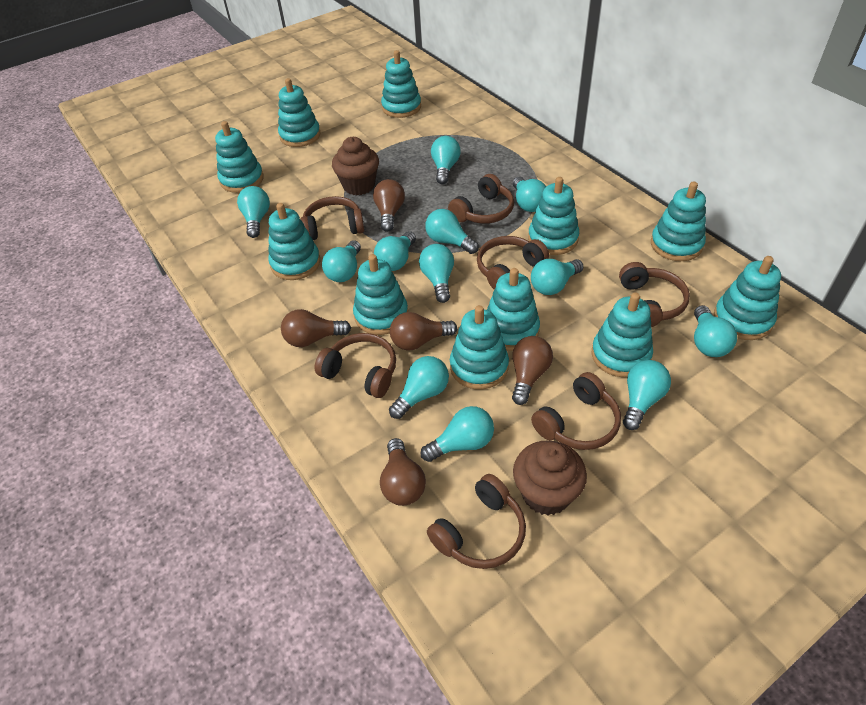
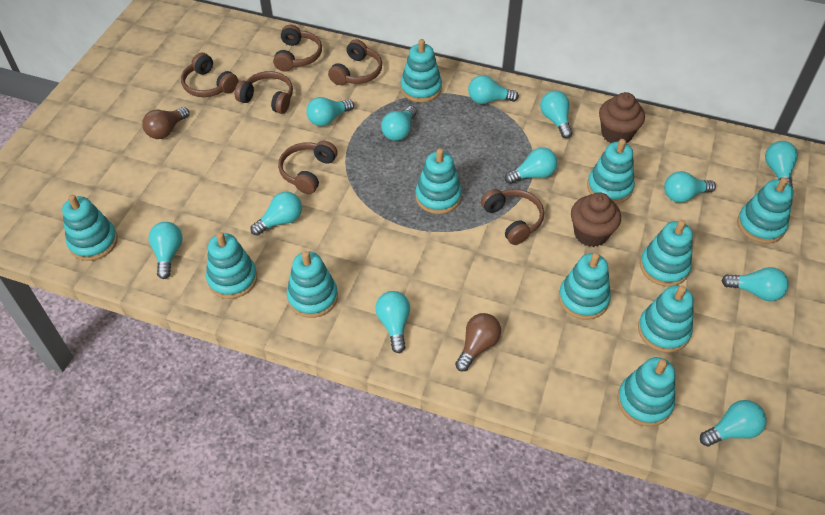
brown headphones: 7 -> 6
brown light bulb: 5 -> 2

